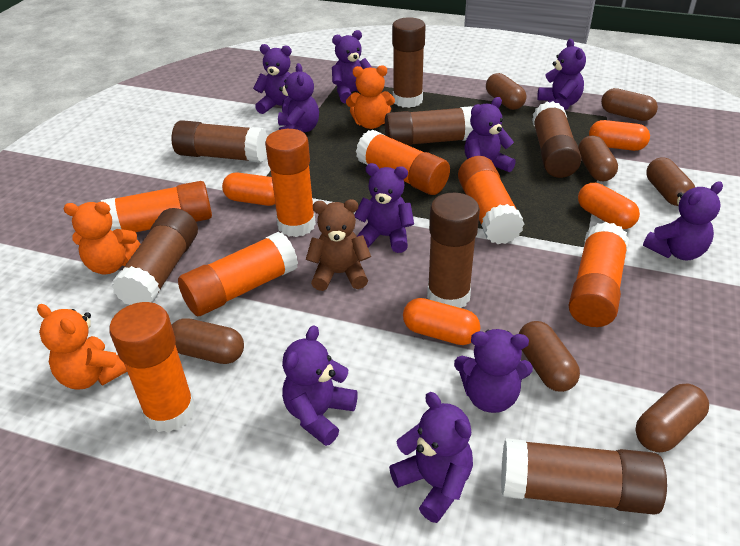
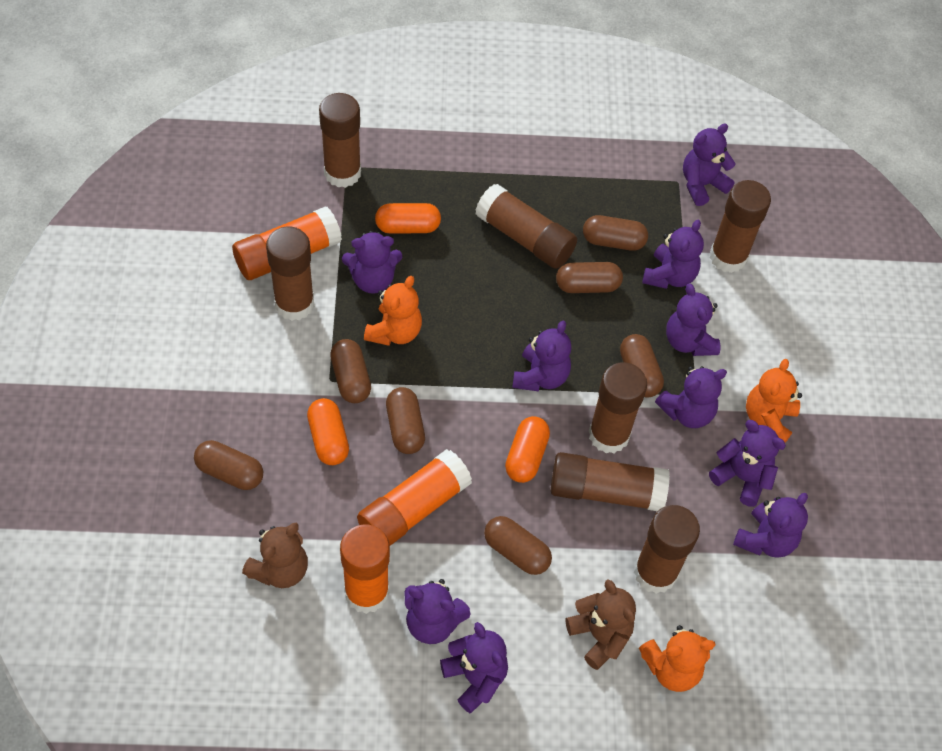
brown teddy bear: 1 -> 2
orange capsule: 4 -> 3
orange glue stick: 7 -> 3

